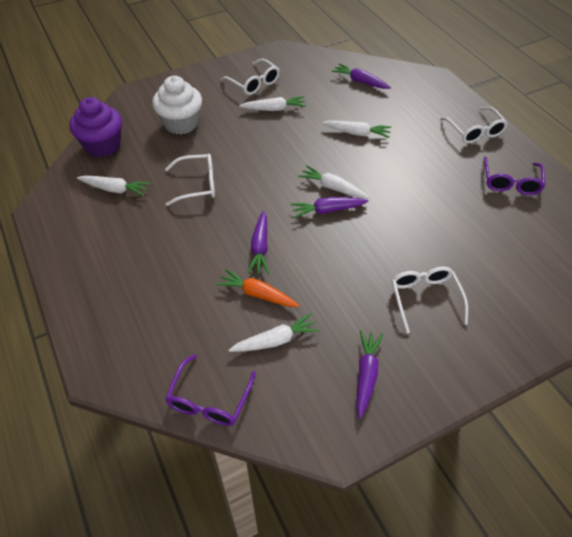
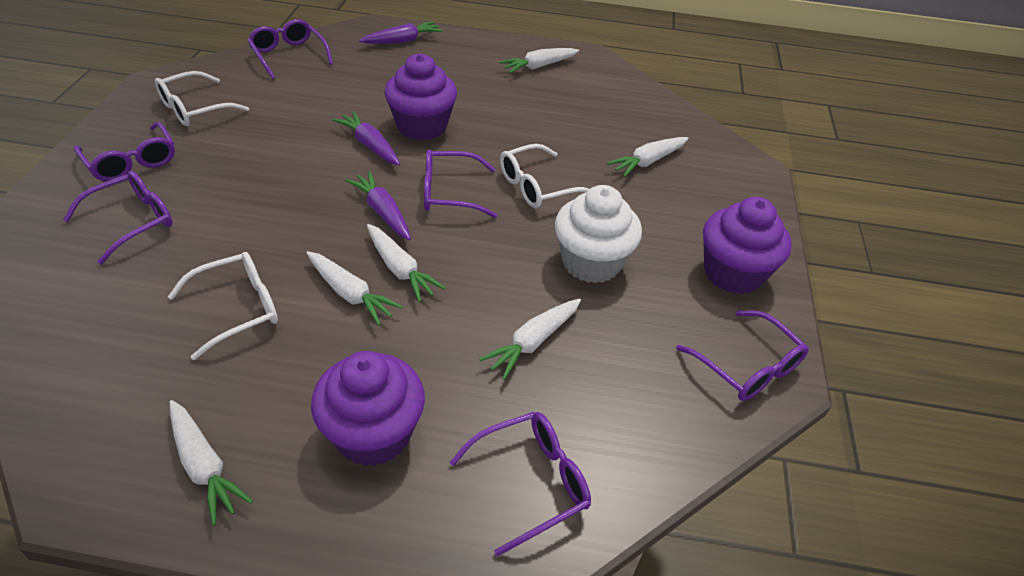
orange carrot: 1 -> 0
purple carrot: 4 -> 3
purple cupcake: 1 -> 3
purple glasses: 2 -> 6
white carrot: 5 -> 6
white glasses: 4 -> 3

